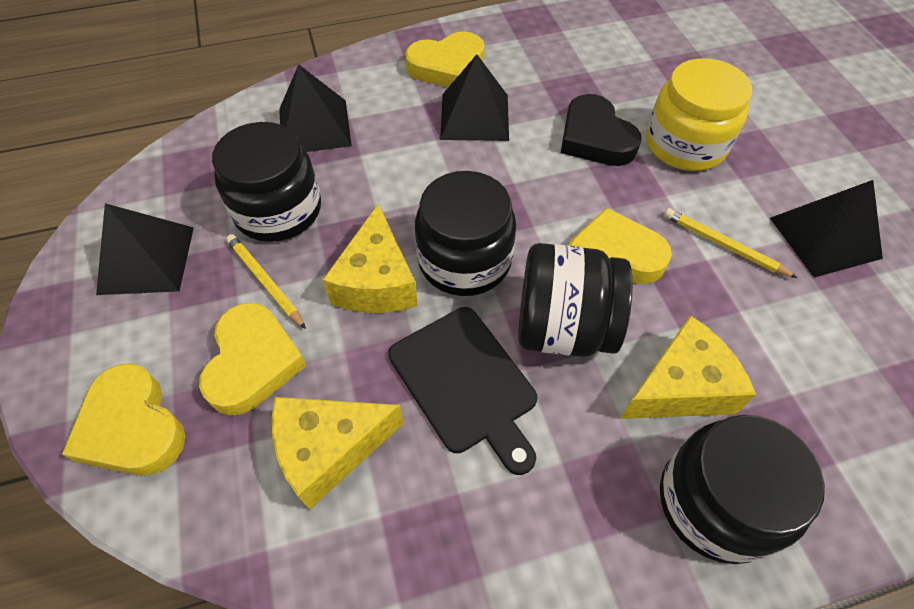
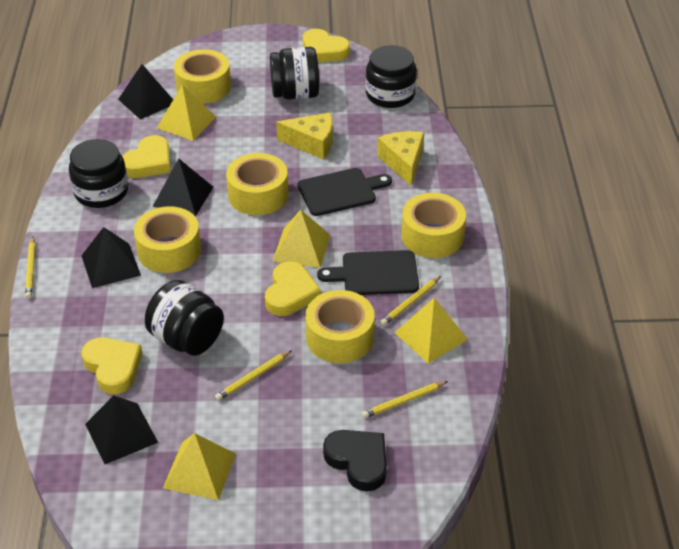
black cutting board: 1 -> 2
yellow cheese: 3 -> 2
yellow jar: 1 -> 0
yellow pencil: 2 -> 4
yellow pyramid: 0 -> 4
yellow tape: 0 -> 5

